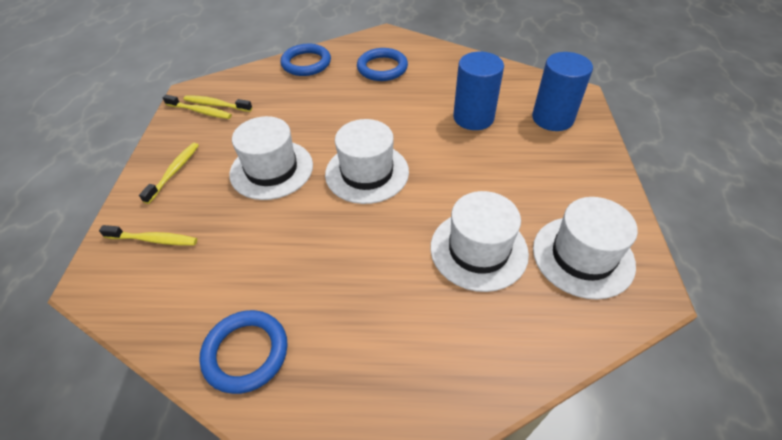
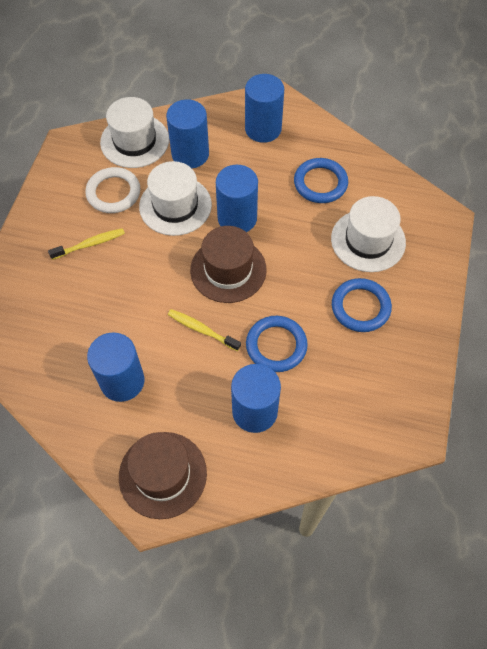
blue cylinder: 2 -> 5
brown hat: 0 -> 2
white hat: 4 -> 3
white ring: 0 -> 1
yellow toothbrush: 4 -> 2

